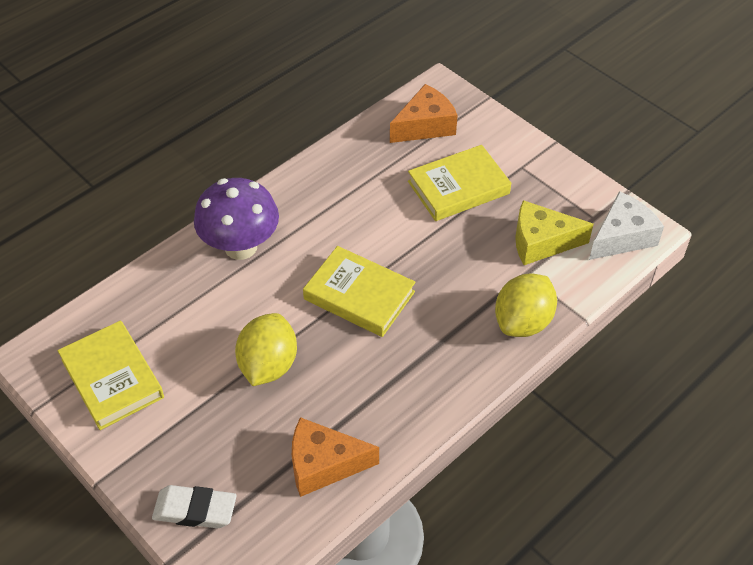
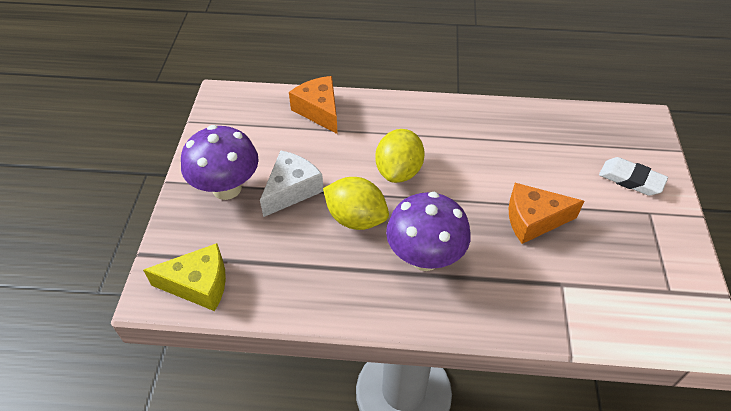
purple mushroom: 1 -> 2
yellow book: 3 -> 0

